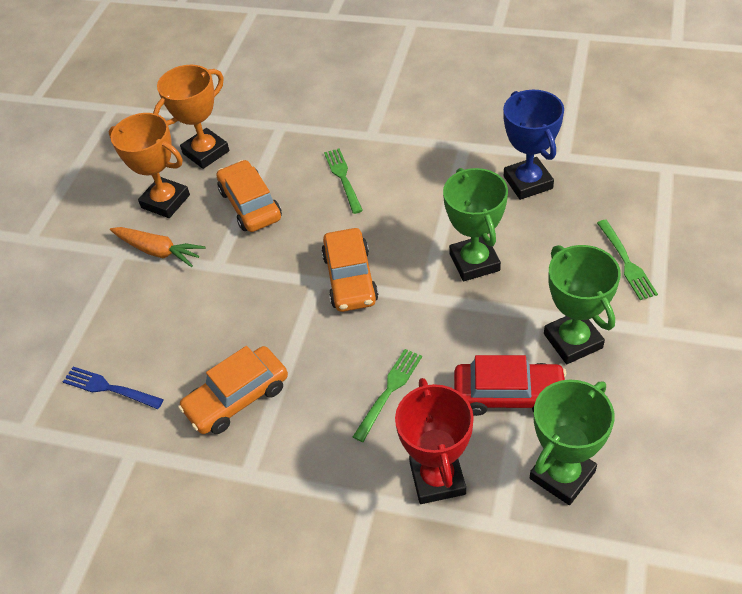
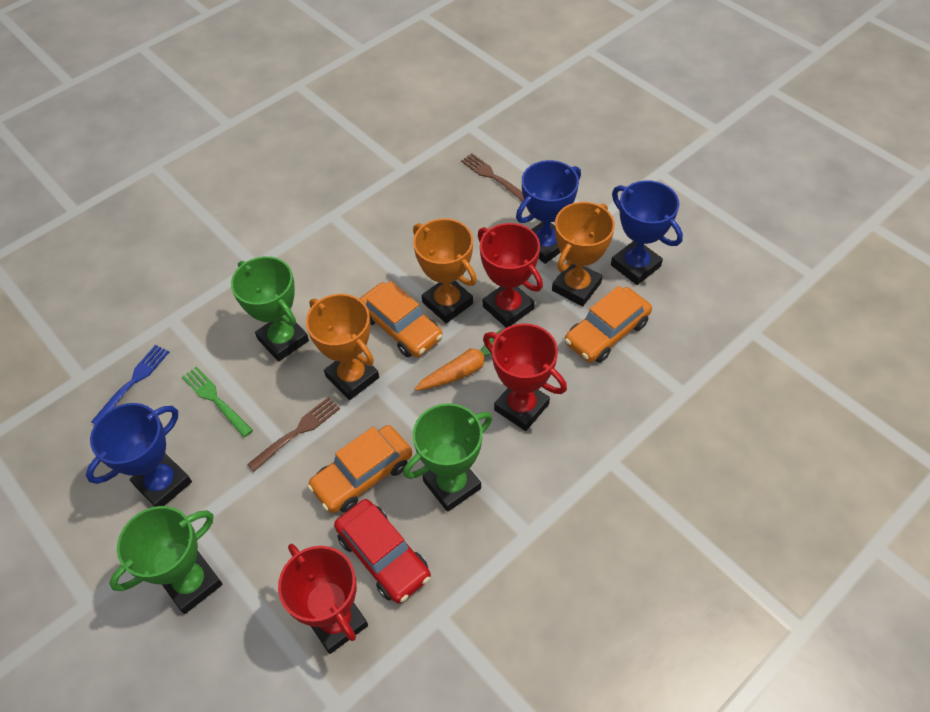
blue trophy: 1 -> 3
brown fork: 0 -> 2
green fork: 3 -> 1
orange trophy: 2 -> 3
red trophy: 1 -> 3

